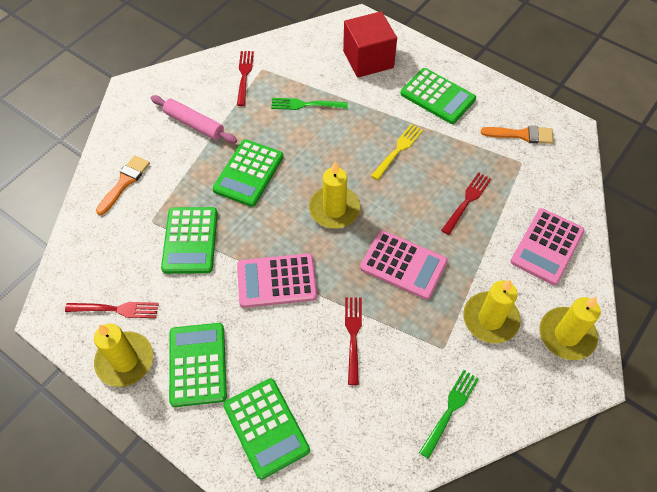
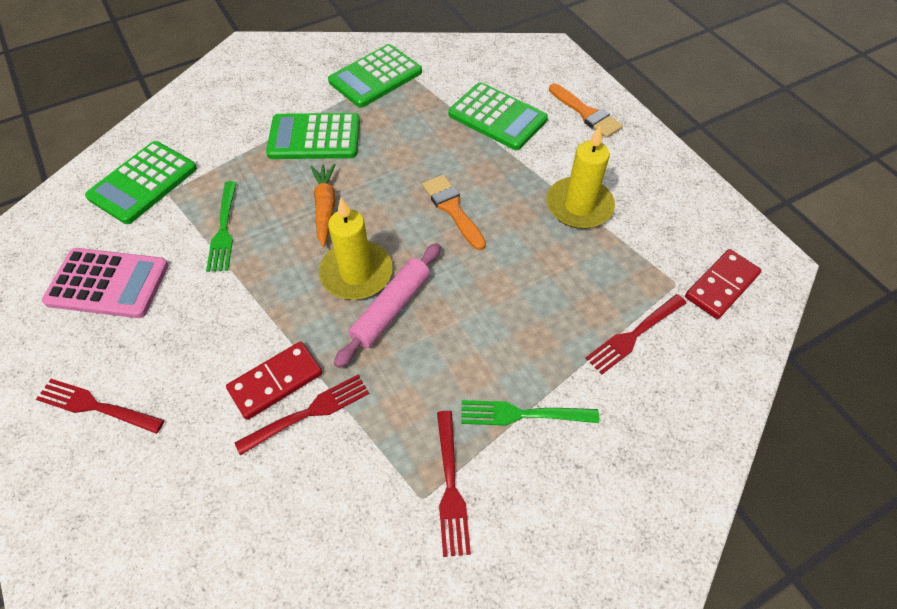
green calculator: 5 -> 4
orange carrot: 0 -> 1
pink calculator: 3 -> 1
red cube: 1 -> 0
red domino: 0 -> 2
yellow candle: 4 -> 2
yellow fork: 1 -> 0

